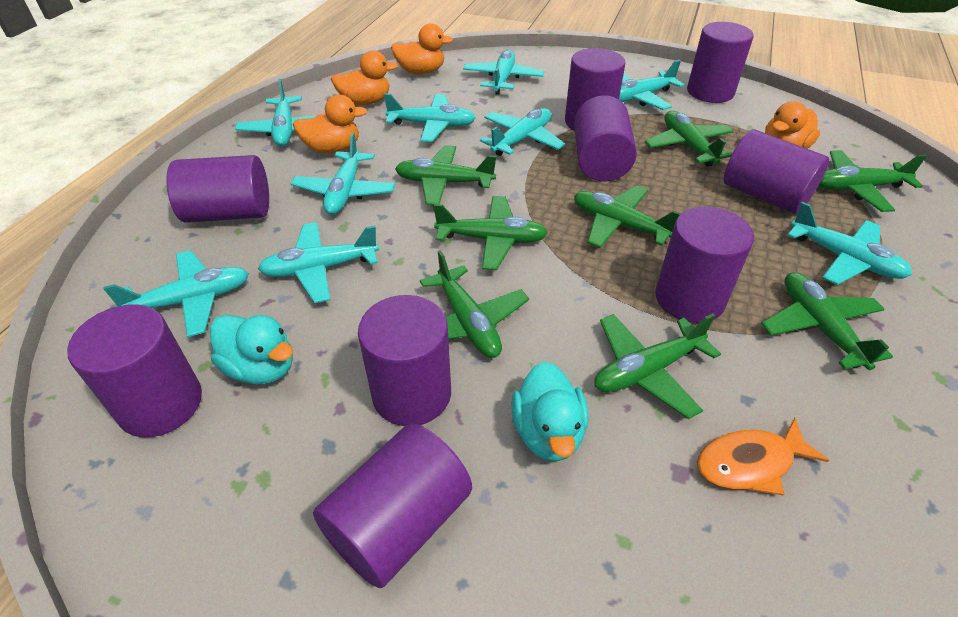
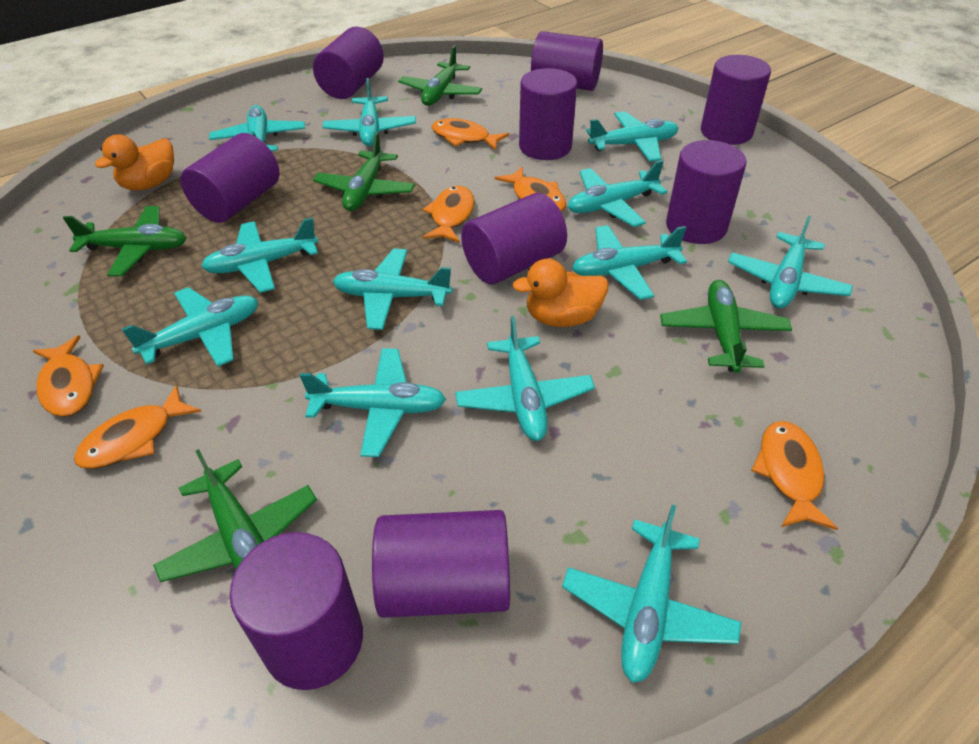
green plane: 8 -> 5
orange duck: 4 -> 2
orange fish: 1 -> 6
turquoise duck: 2 -> 0
turquoise plane: 9 -> 12

